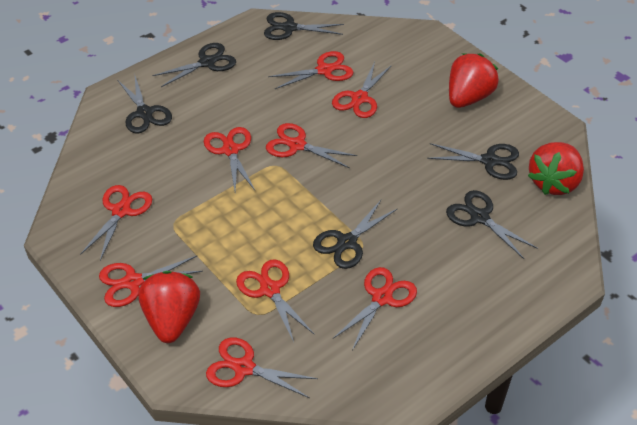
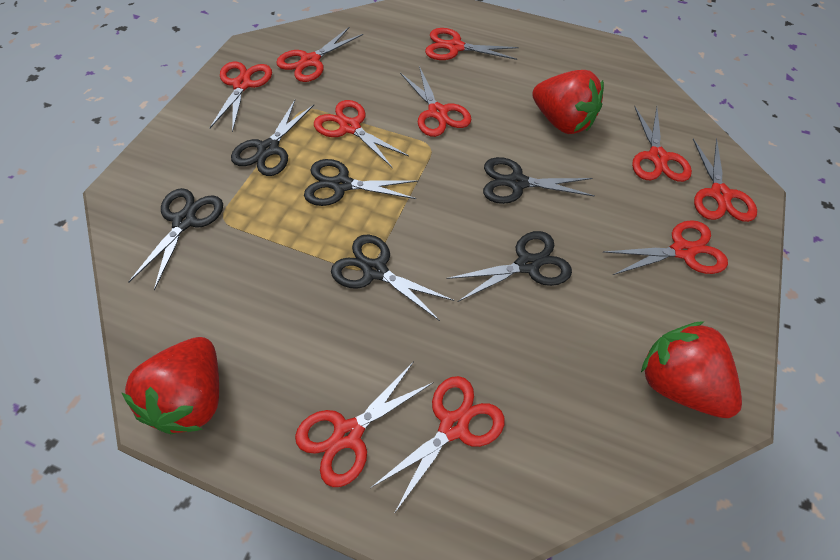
red scissors: 9 -> 10

